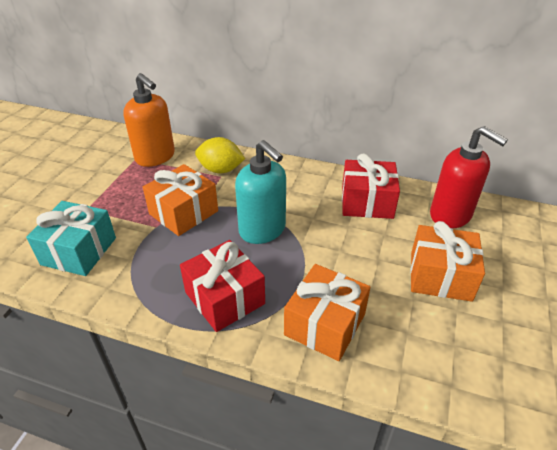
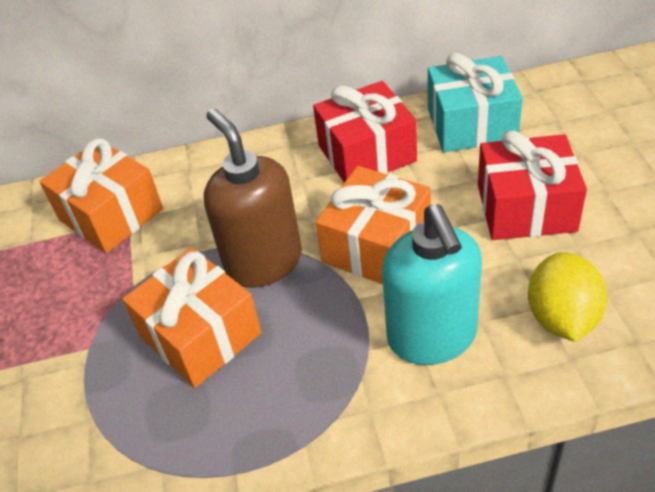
brown soap dispenser: 0 -> 1
orange soap dispenser: 1 -> 0
red soap dispenser: 1 -> 0

